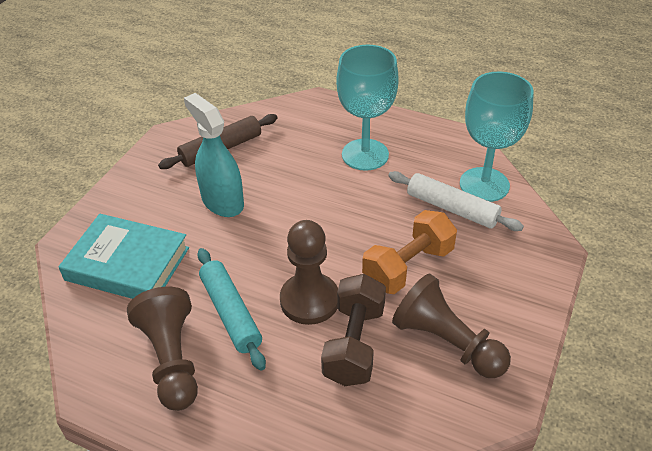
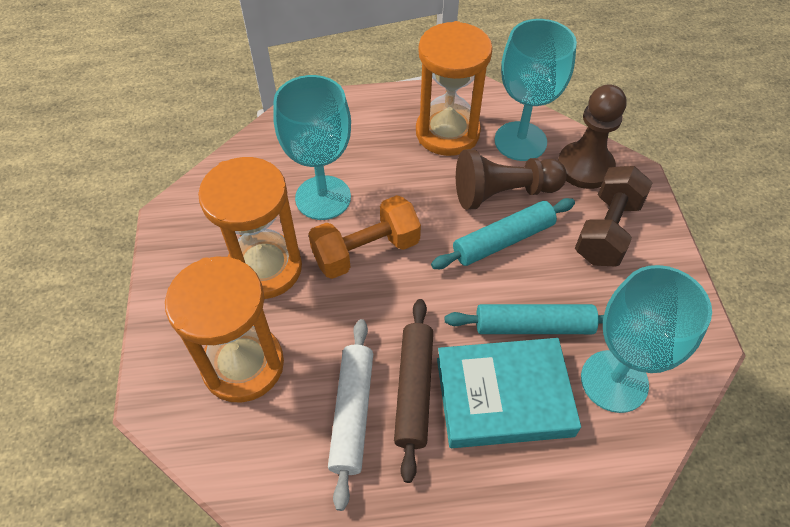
brown pawn: 3 -> 2
orange hourglass: 0 -> 3
turquoise goblet: 2 -> 3
turquoise rolling pin: 1 -> 2
turquoise spray bottle: 1 -> 0

